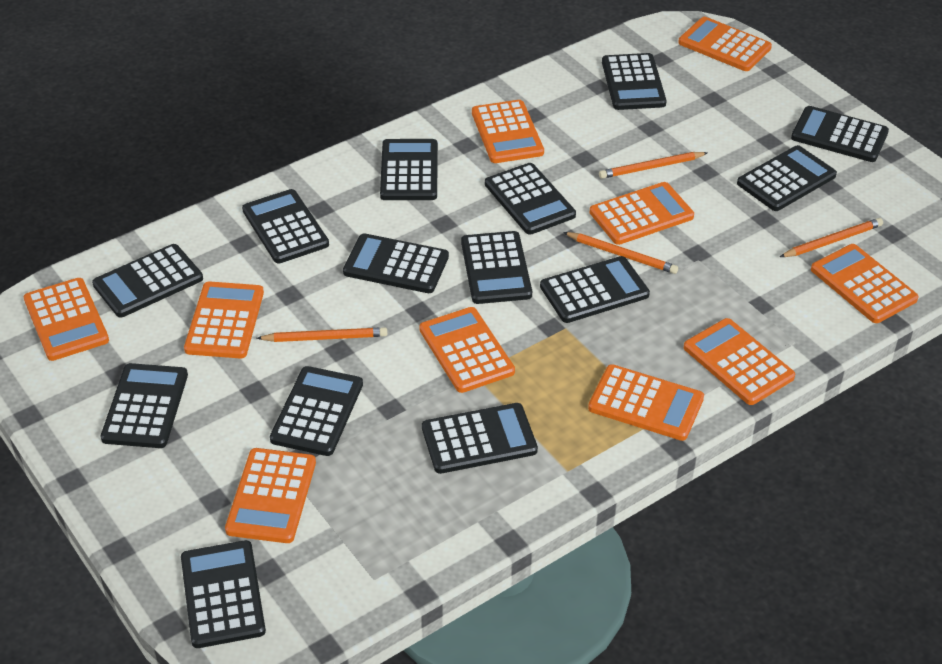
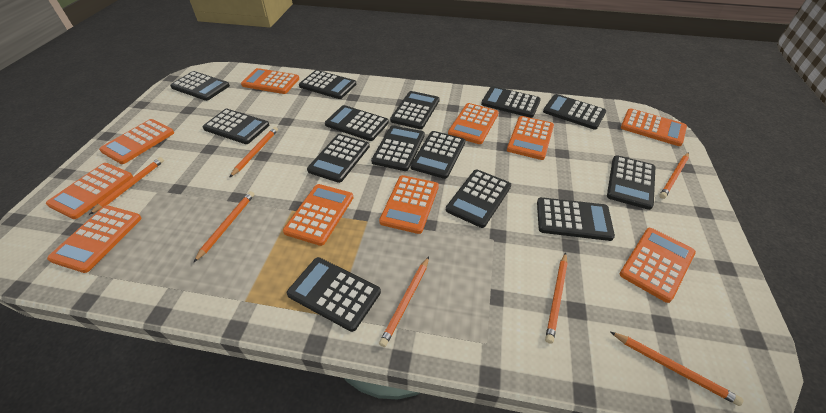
orange pencil: 4 -> 7

